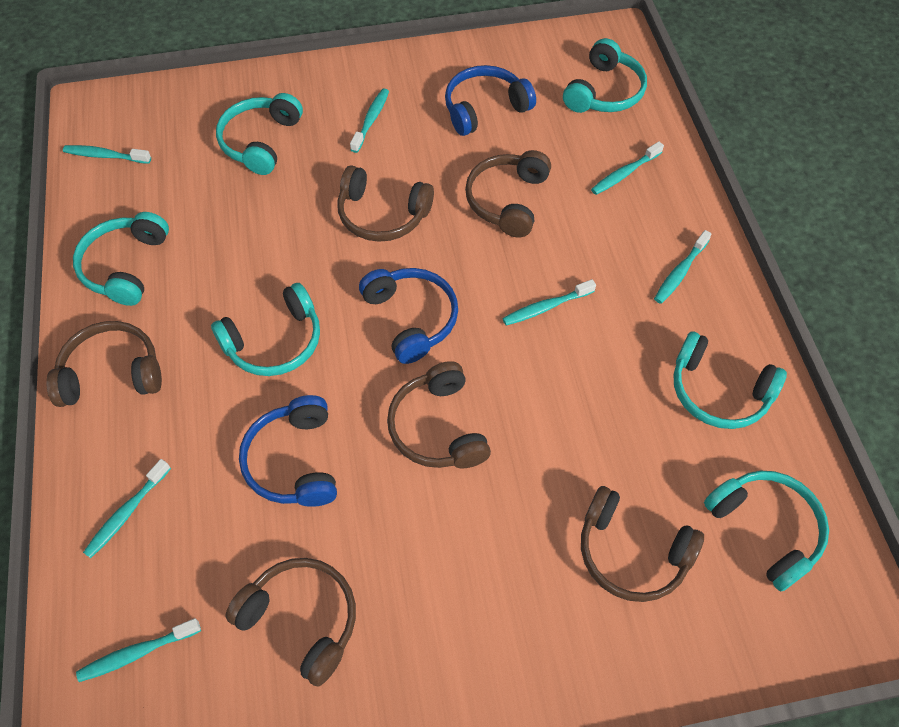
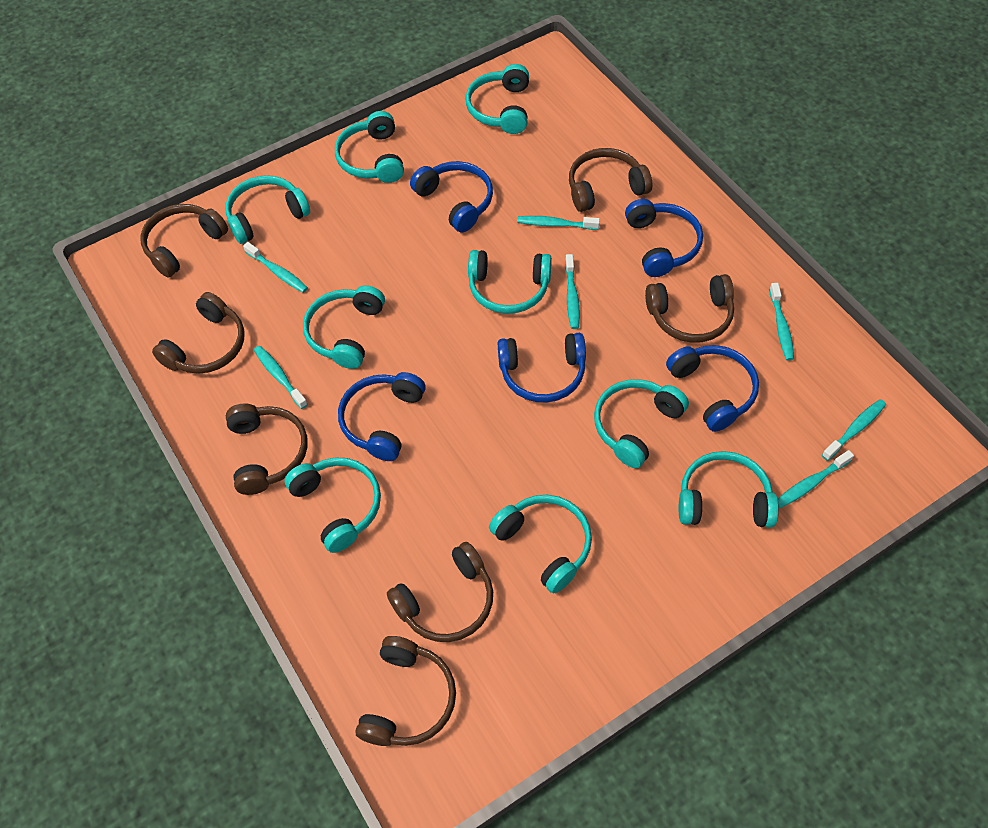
blue headphones: 3 -> 5
brown headphones: 6 -> 7
turquoise headphones: 6 -> 9

